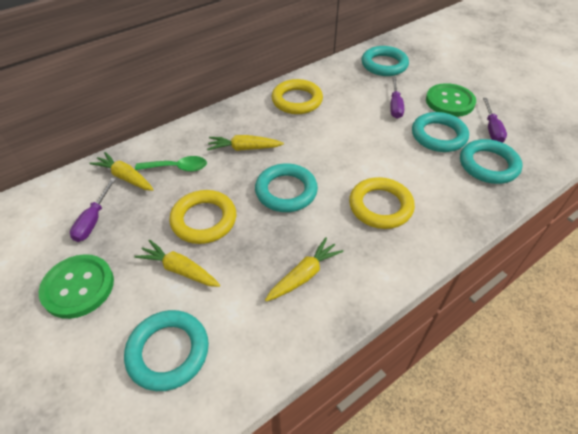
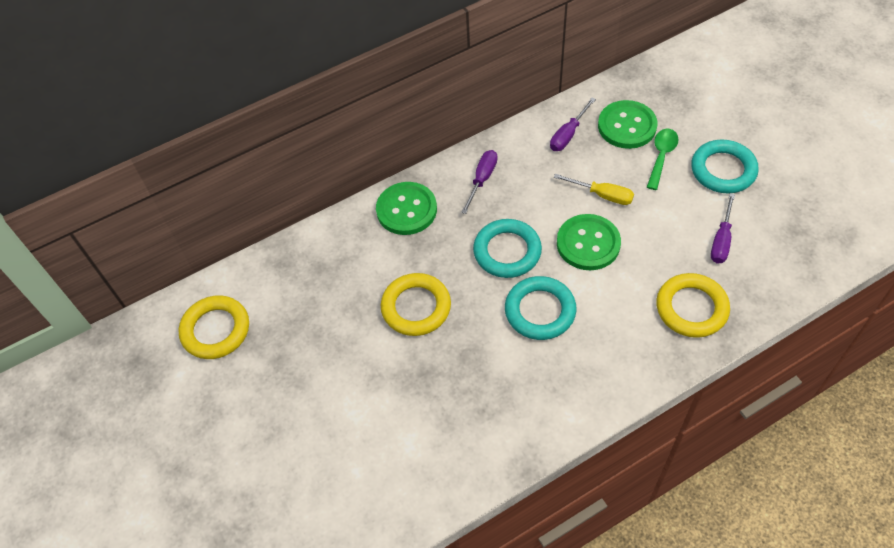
green button: 2 -> 3
turquoise ring: 5 -> 3
yellow carrot: 4 -> 0
yellow screwdriver: 0 -> 1

